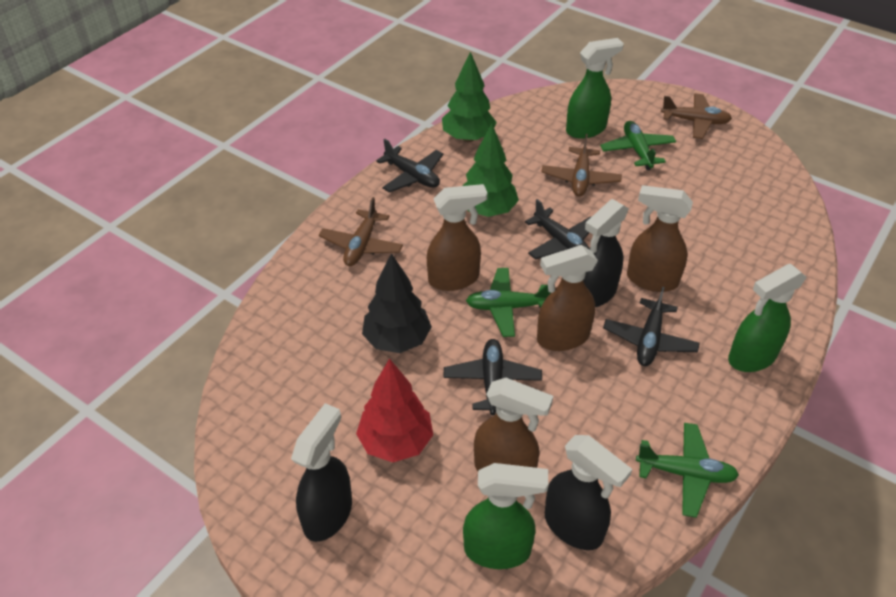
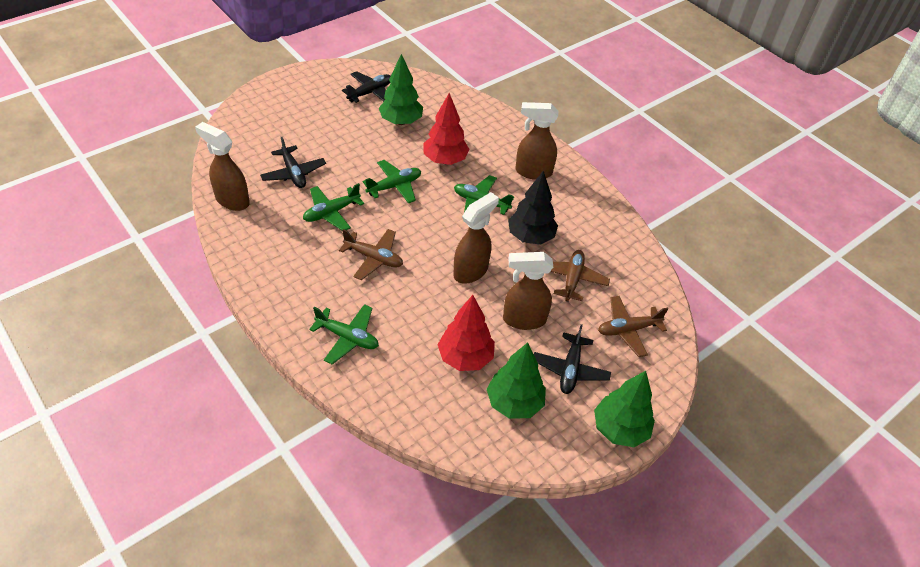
black plane: 4 -> 3
black spray bottle: 3 -> 0
green plane: 3 -> 4
green spray bottle: 3 -> 0
green tree: 2 -> 3
red tree: 1 -> 2

